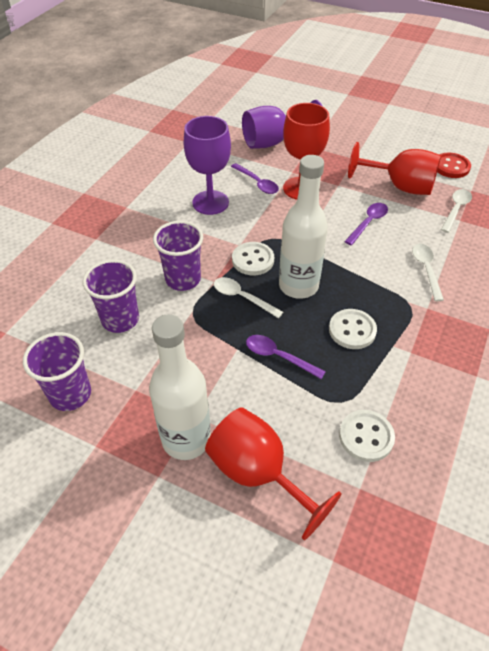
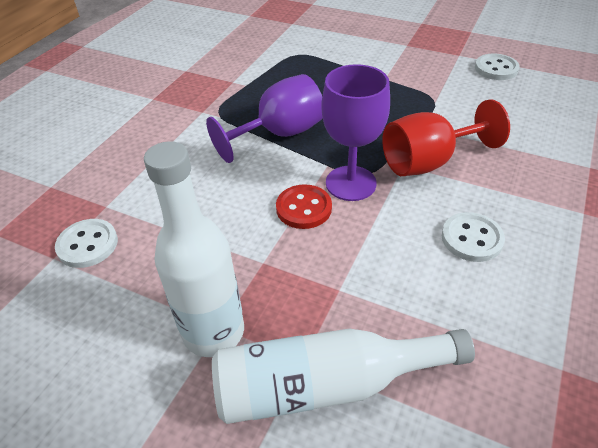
purple cup: 3 -> 0
purple spoon: 3 -> 0
red goblet: 3 -> 1
white spoon: 3 -> 0

